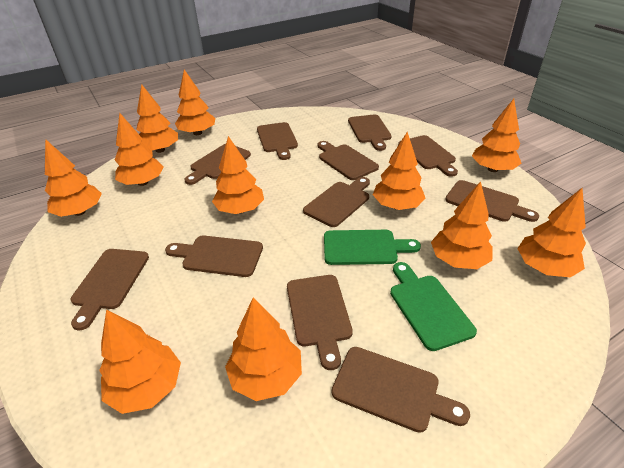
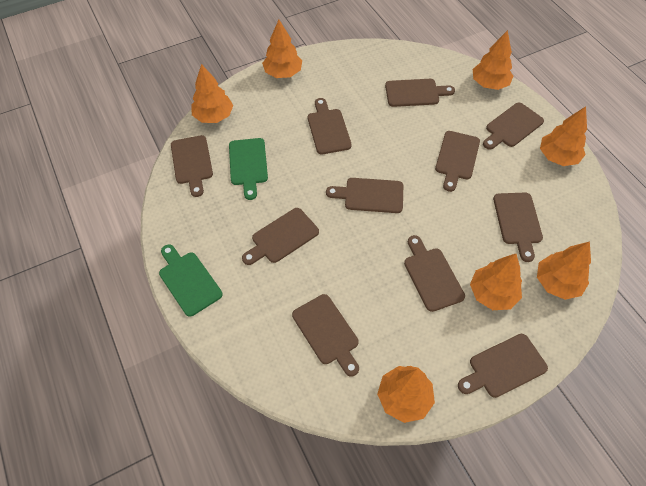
orange tree: 11 -> 7

